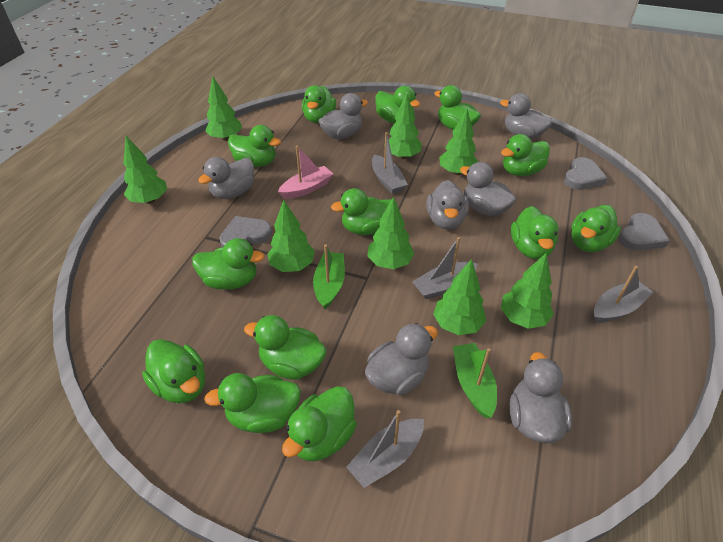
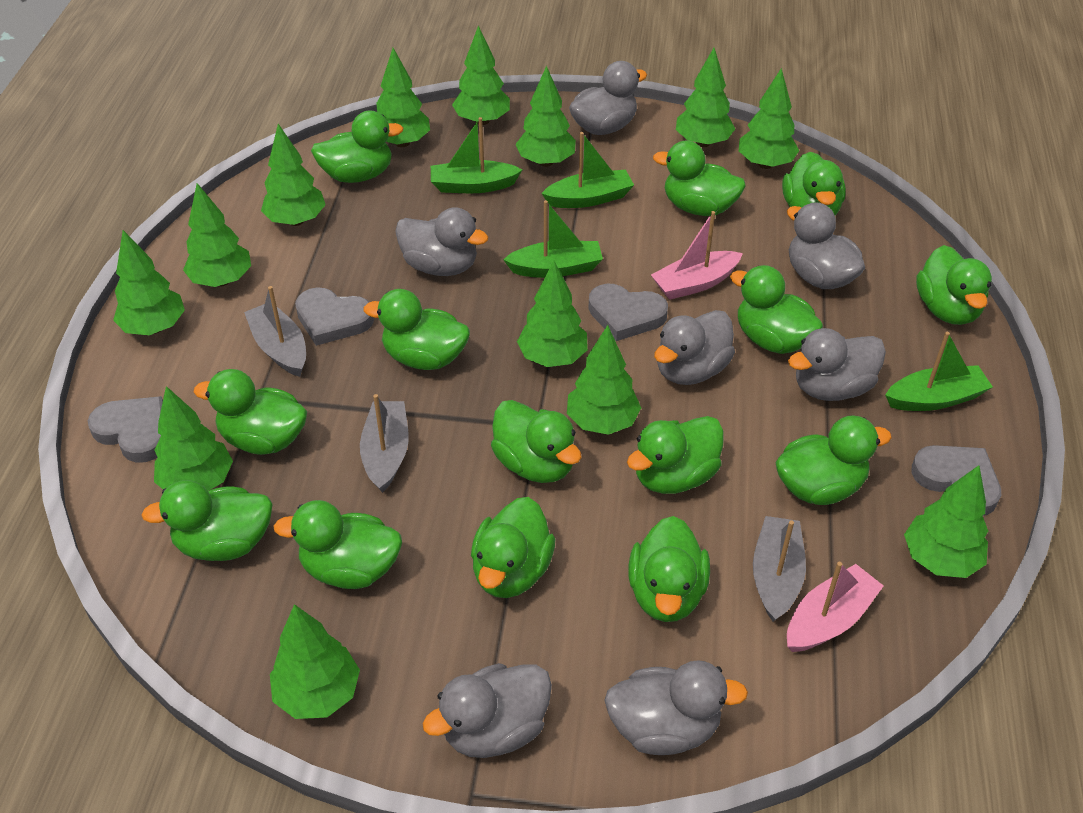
green boat: 2 -> 4
green duck: 13 -> 14
green tree: 8 -> 13
grey boat: 4 -> 3
grey heart: 3 -> 4
pink boat: 1 -> 2

